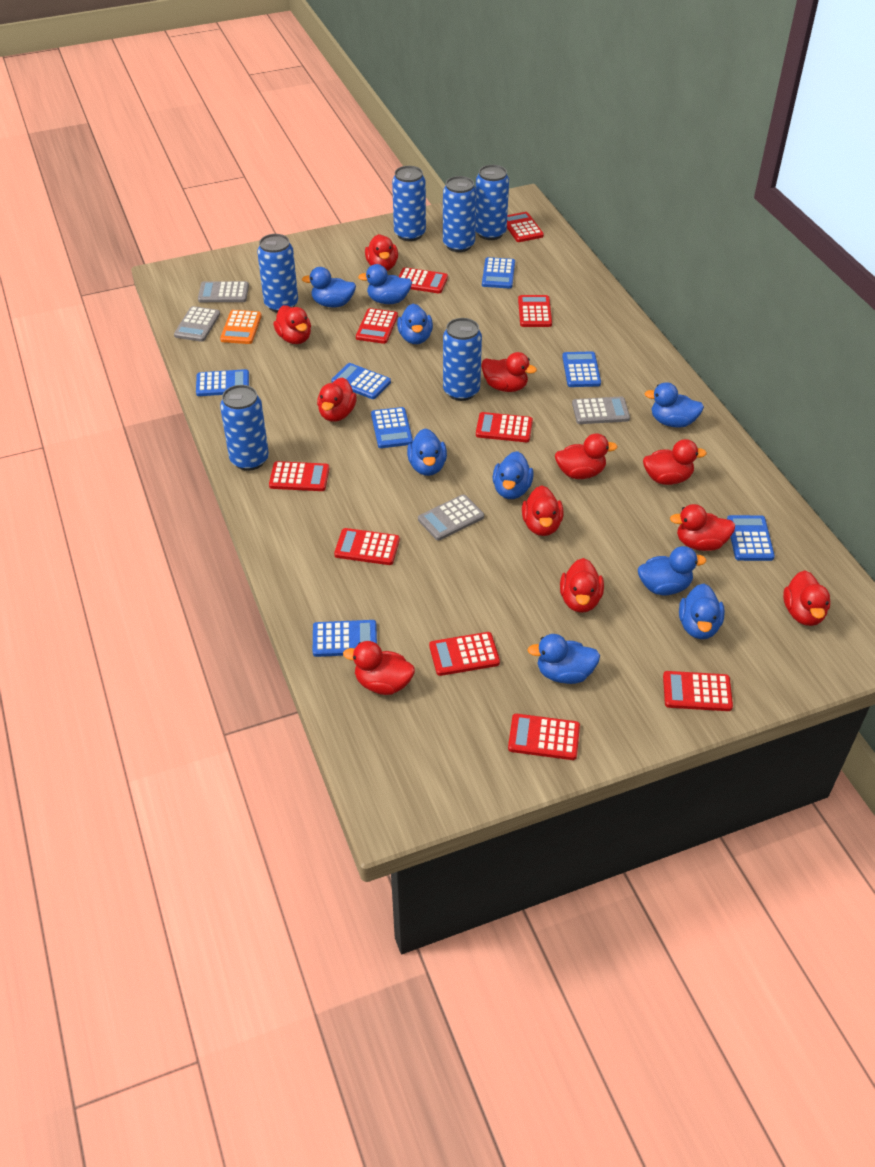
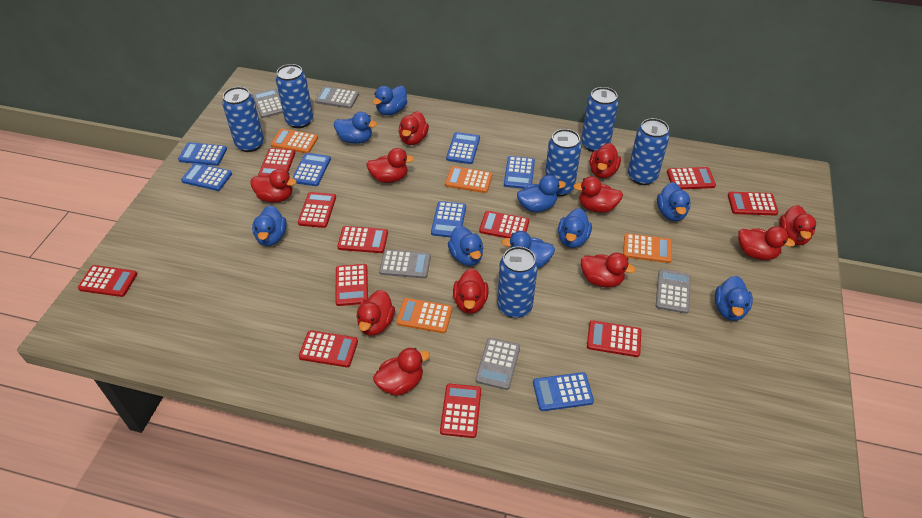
grey calculator: 4 -> 5
orange calculator: 1 -> 4
red calculator: 10 -> 11

